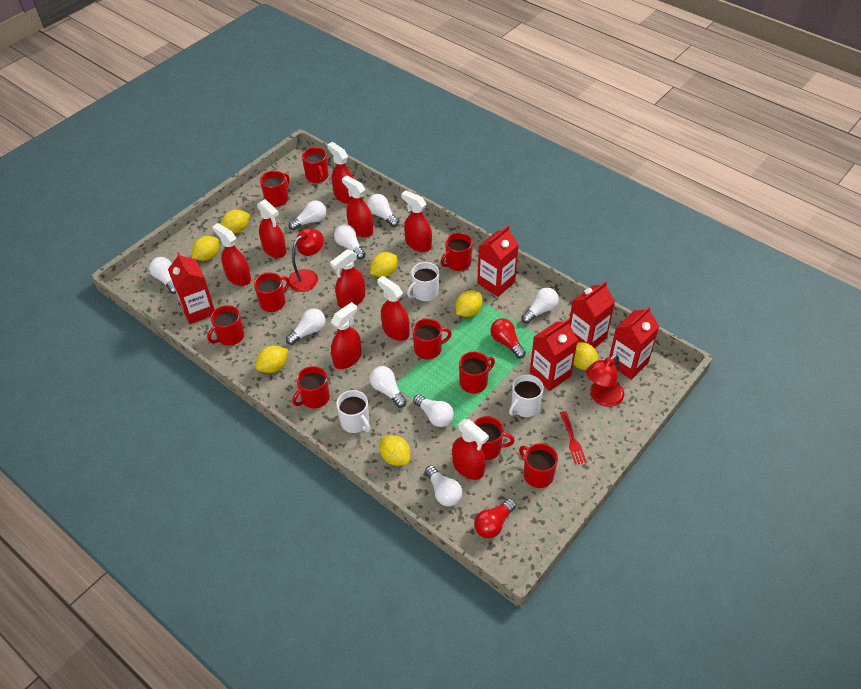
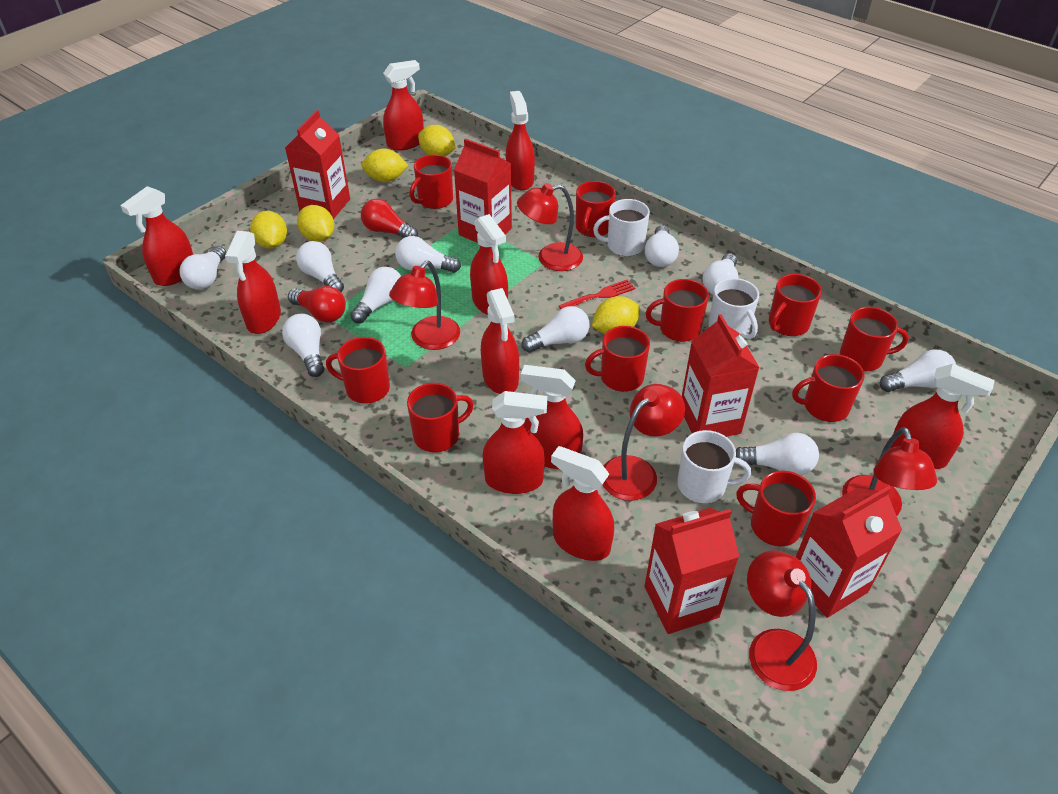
red lamp: 2 -> 5
red spray bottle: 9 -> 10
white light bulb: 9 -> 10
yellow lemon: 7 -> 5

